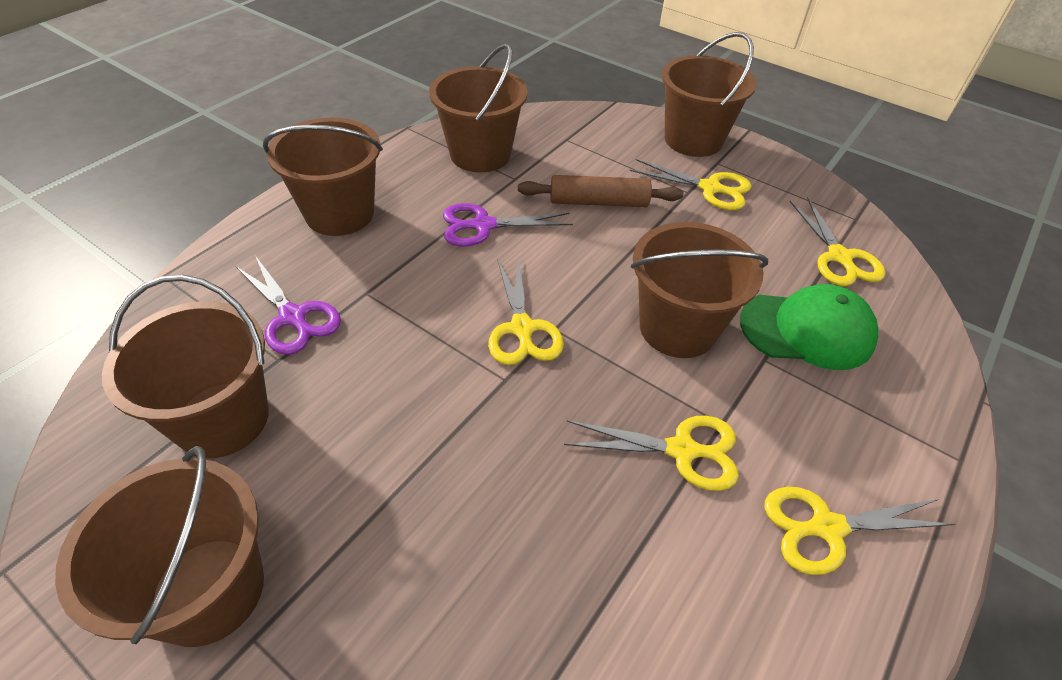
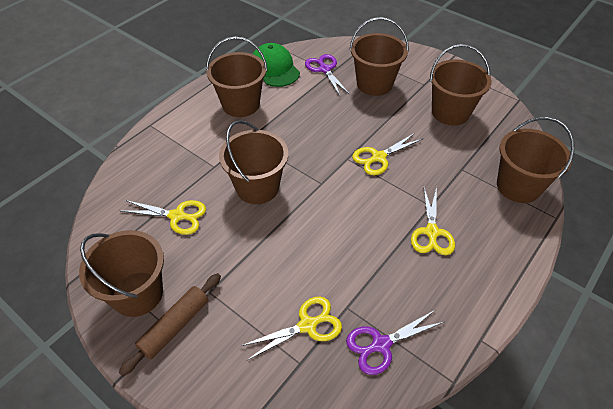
yellow scissors: 5 -> 4

